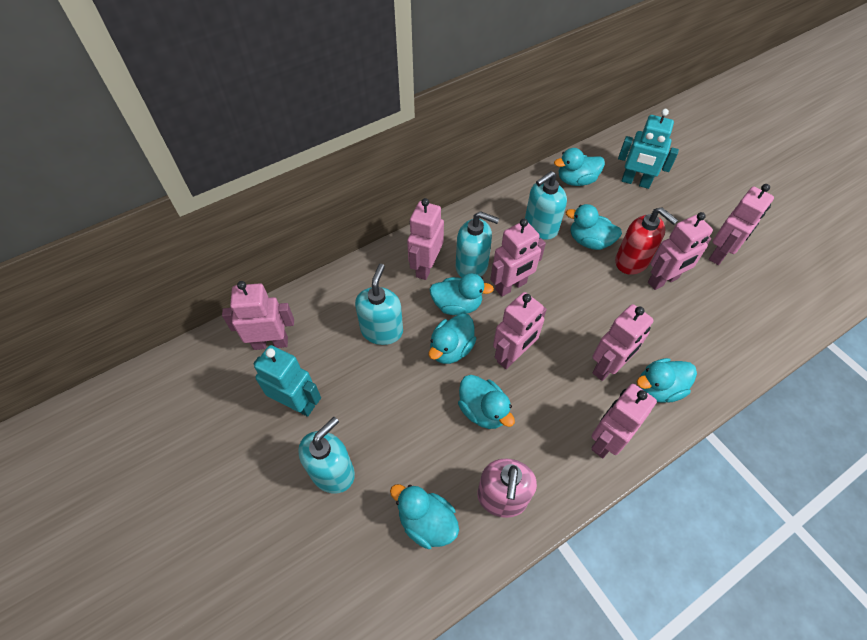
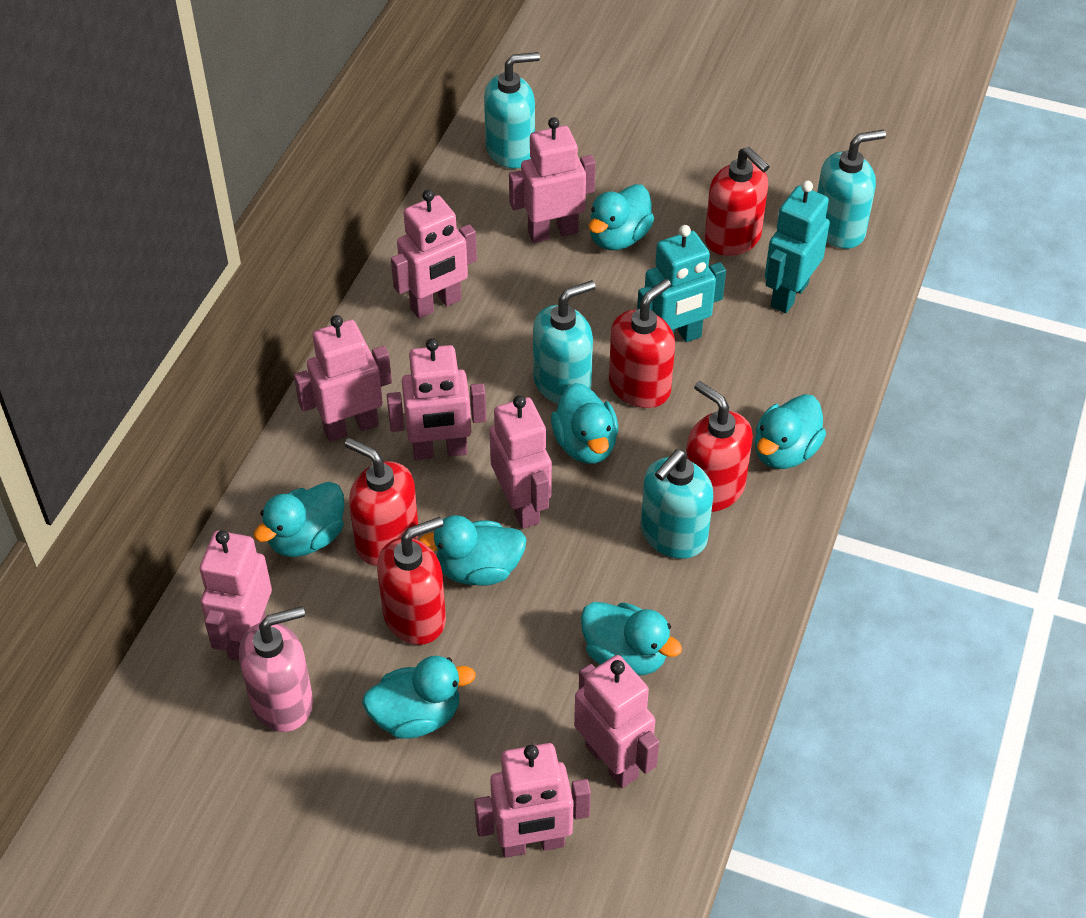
red soap dispenser: 1 -> 5

